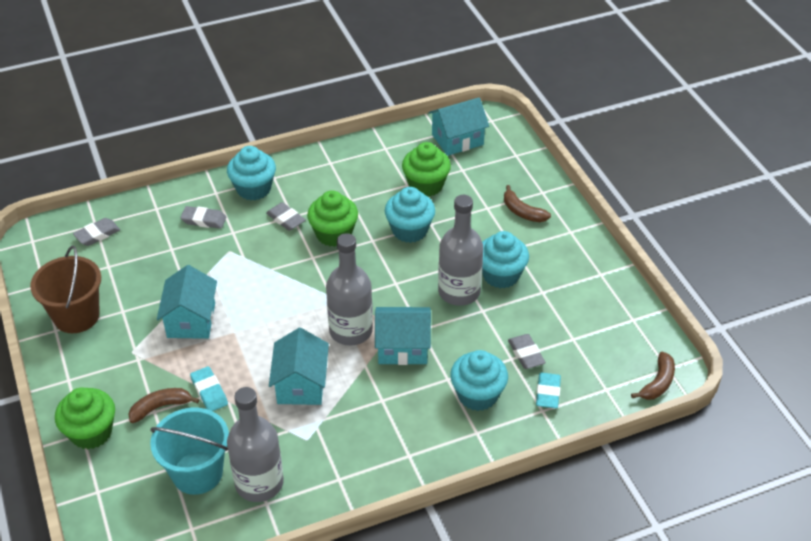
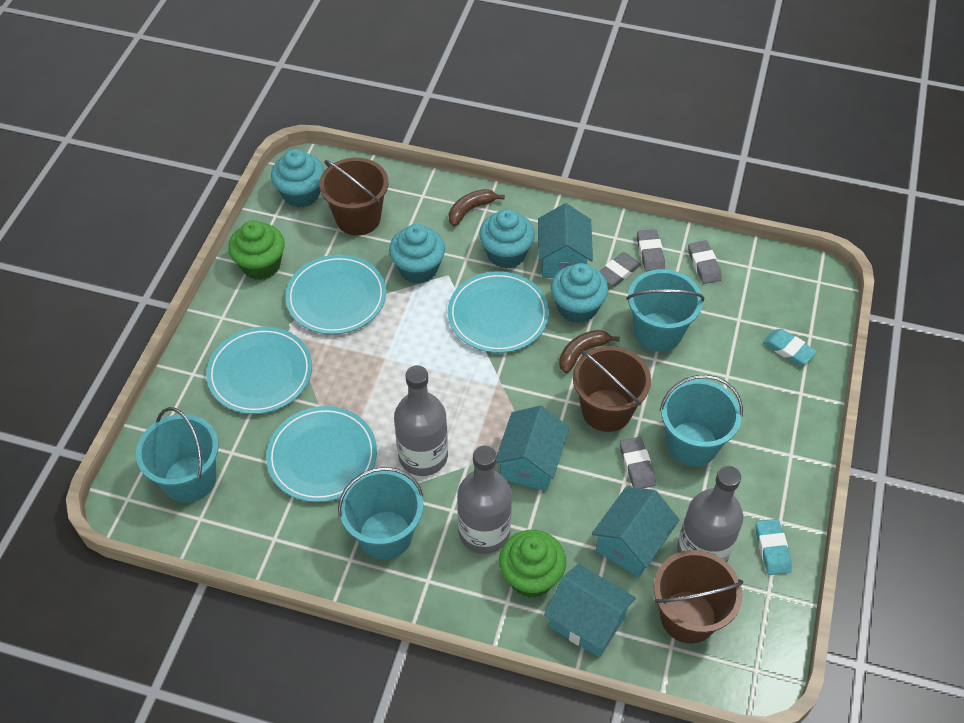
brown banana: 3 -> 2
brown bucket: 1 -> 3
green cupcake: 3 -> 2
turquoise bucket: 1 -> 4
turquoise plate: 0 -> 4

